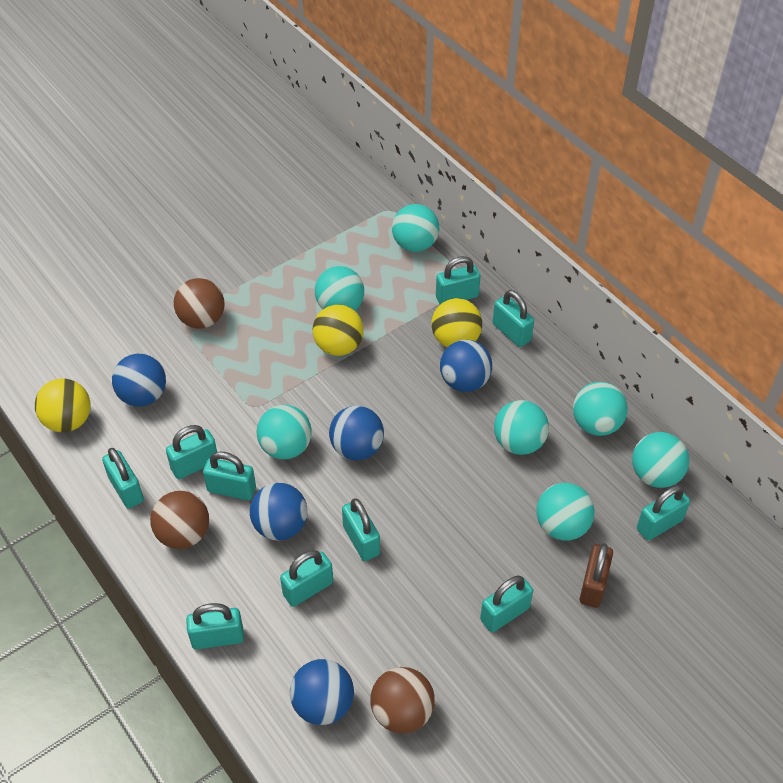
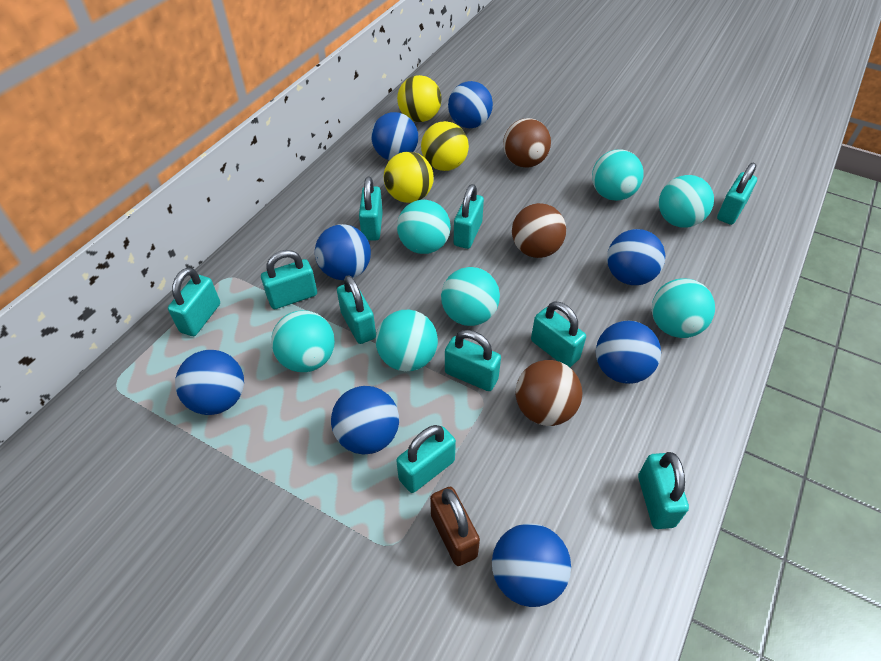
blue ball: 5 -> 8

